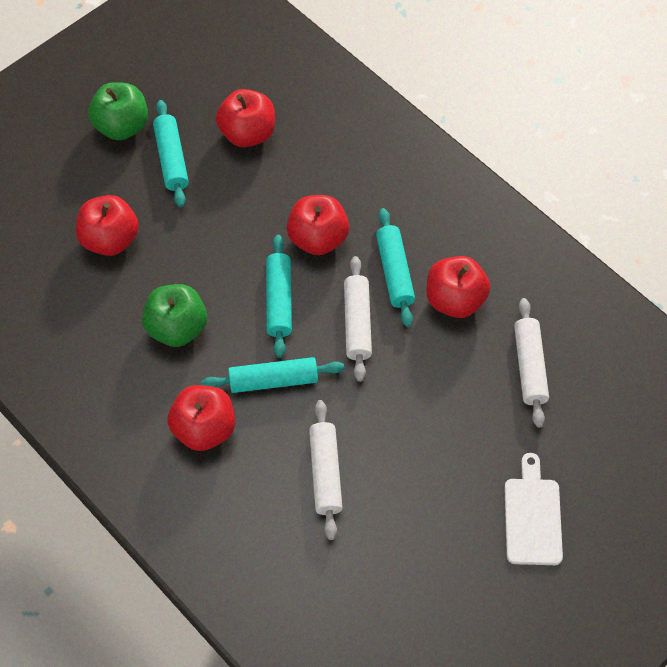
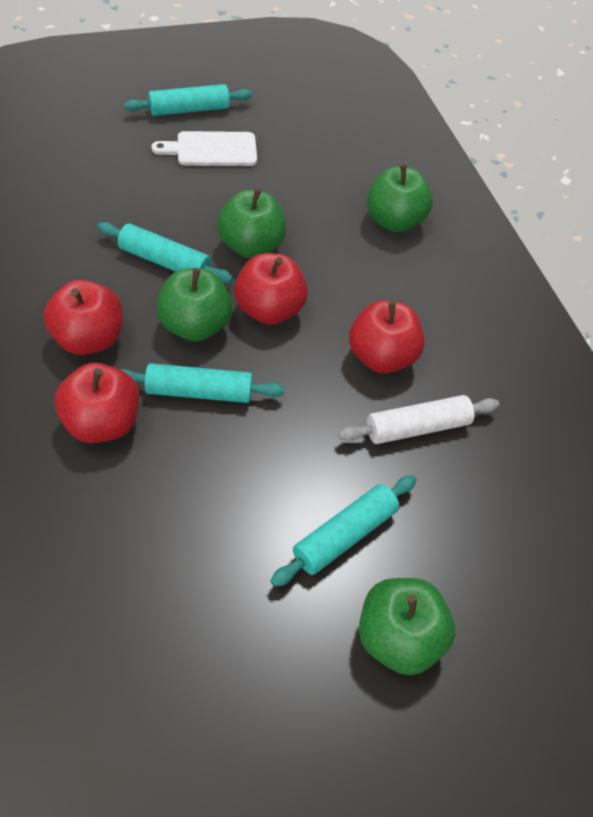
green apple: 2 -> 4
red apple: 5 -> 4
white rolling pin: 3 -> 1

